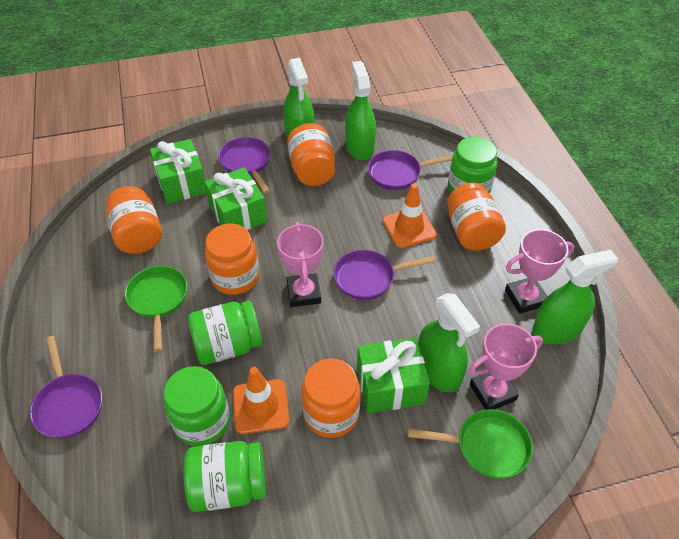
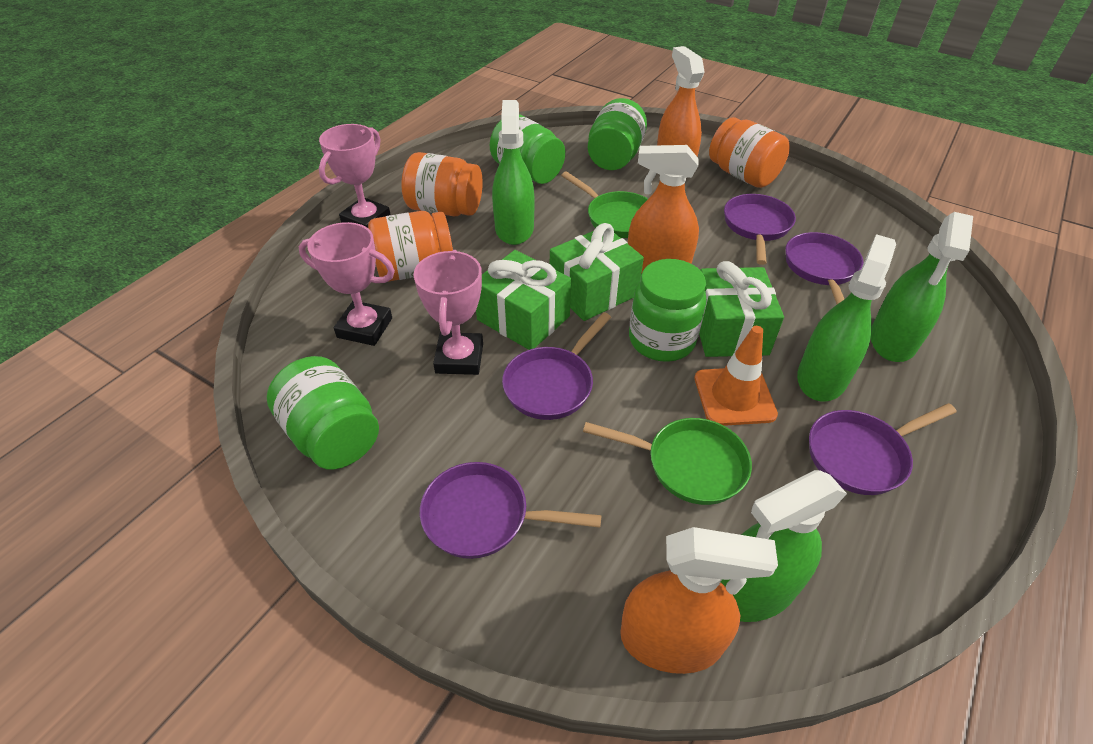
orange jar: 5 -> 3
orange spray bottle: 0 -> 3
orange traffic cone: 2 -> 1
purple pan: 4 -> 5

